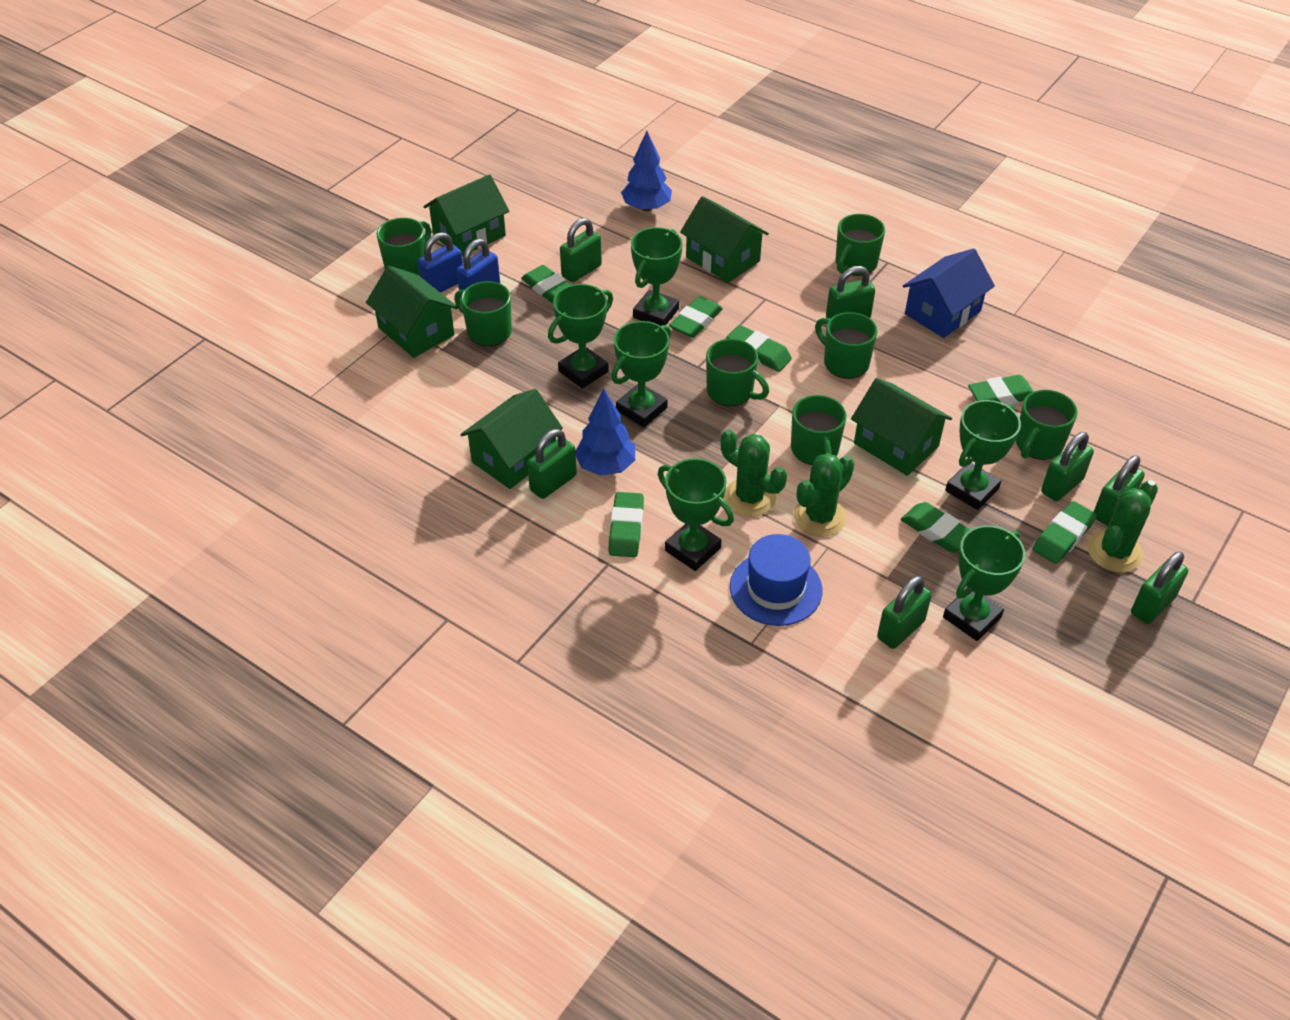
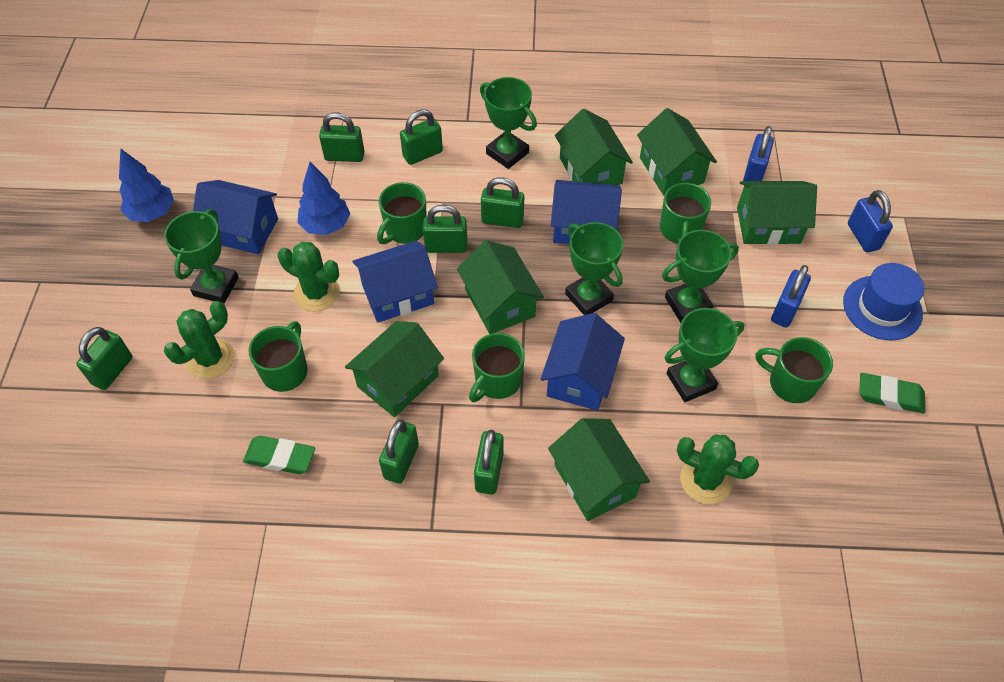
blue house: 1 -> 4
blue padlock: 2 -> 3
green eraser: 7 -> 2
green house: 5 -> 6
green mug: 7 -> 5
green trophy: 6 -> 5

